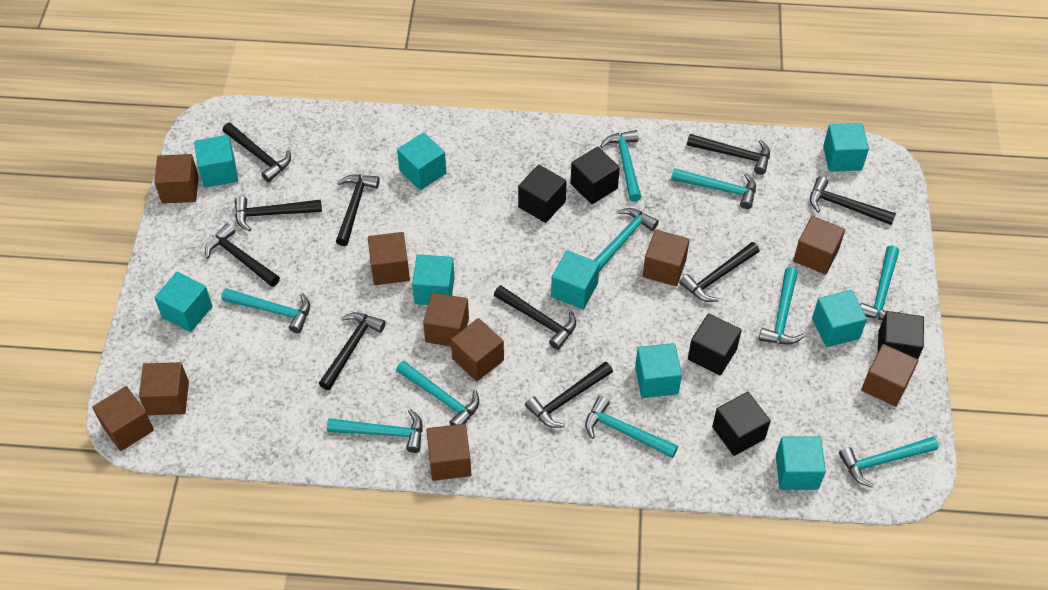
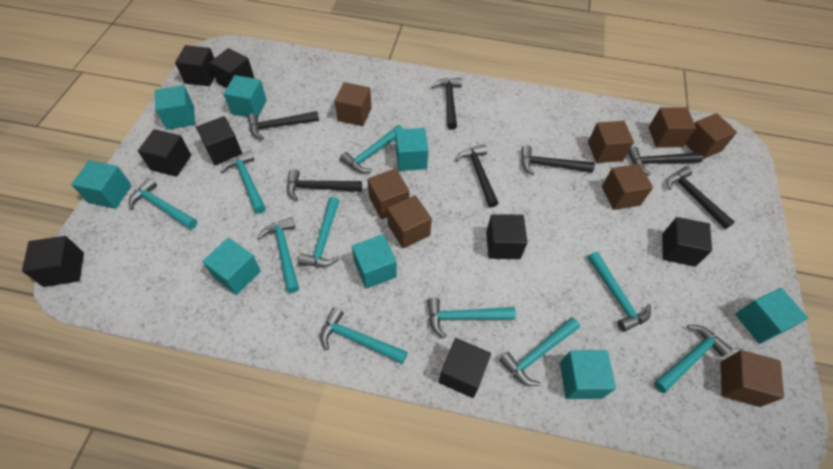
black cube: 5 -> 8
black hammer: 10 -> 7
brown cube: 10 -> 8
turquoise cube: 9 -> 8

